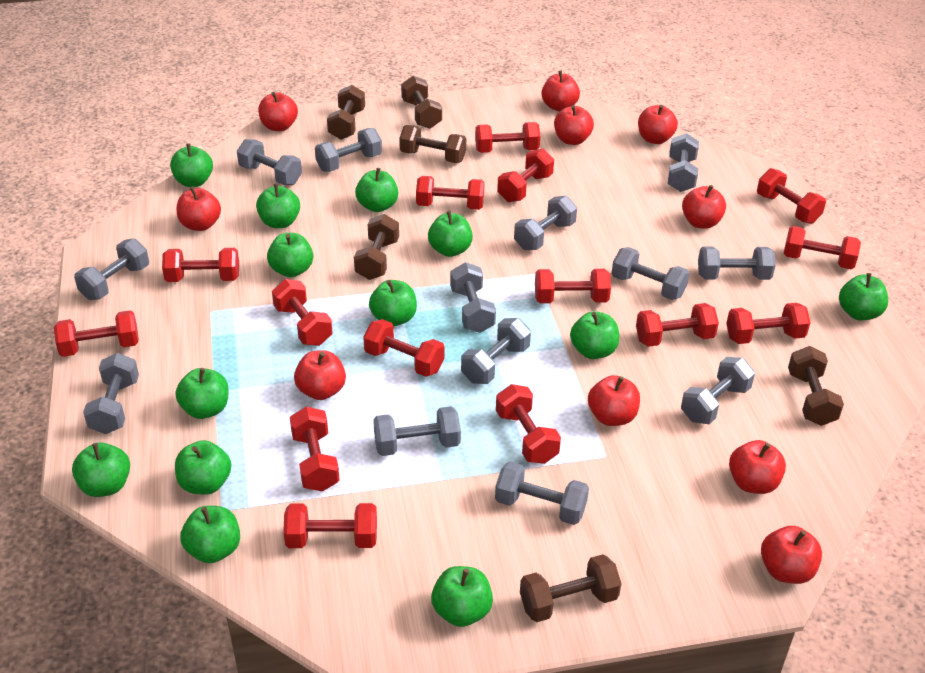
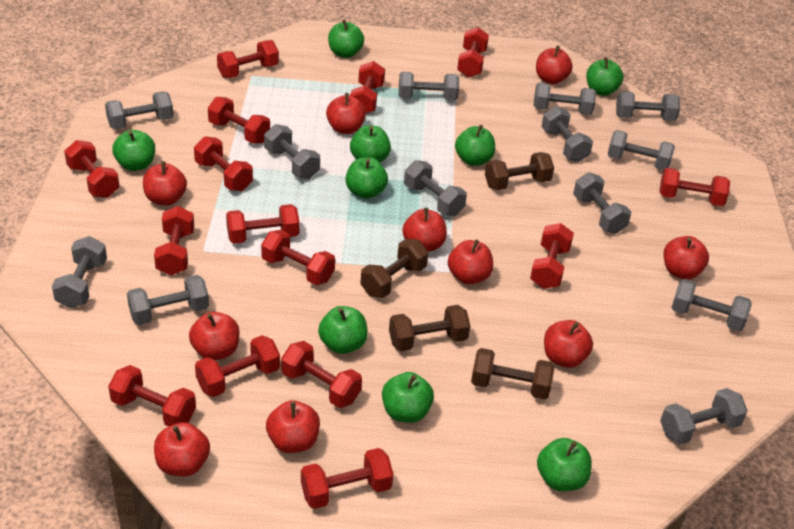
brown dumbbell: 6 -> 4
green apple: 13 -> 9

